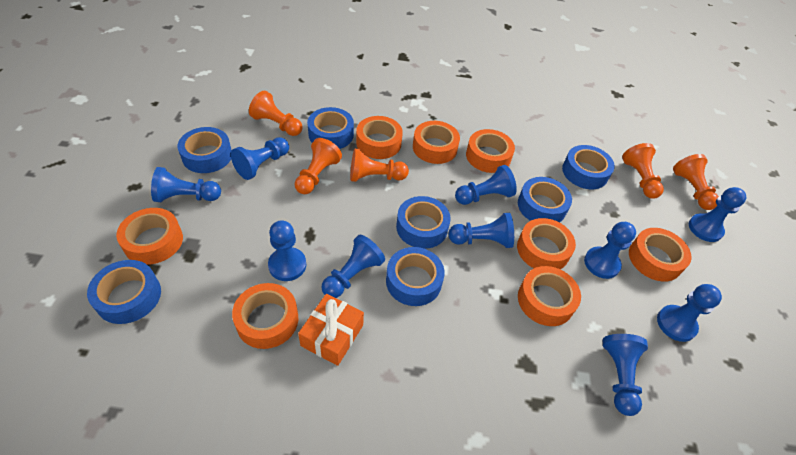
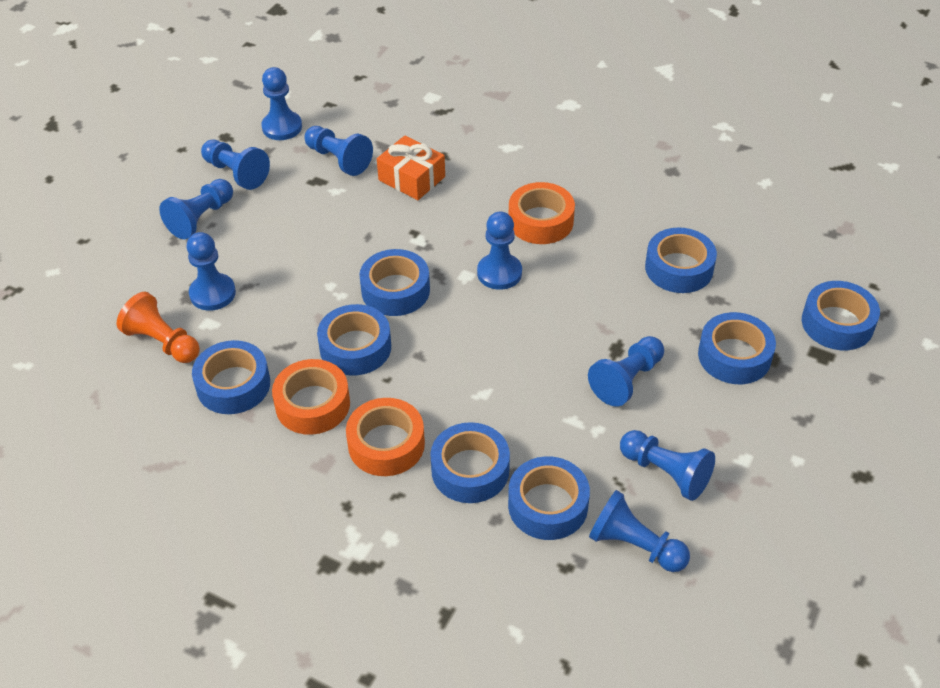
blue pawn: 10 -> 9
blue tape: 7 -> 8
orange pawn: 5 -> 1
orange tape: 8 -> 3

